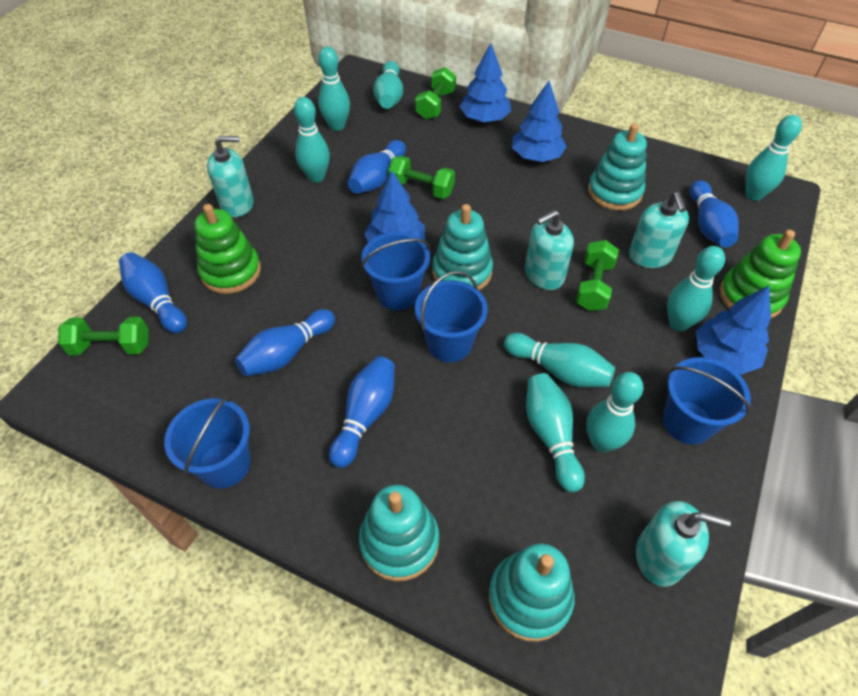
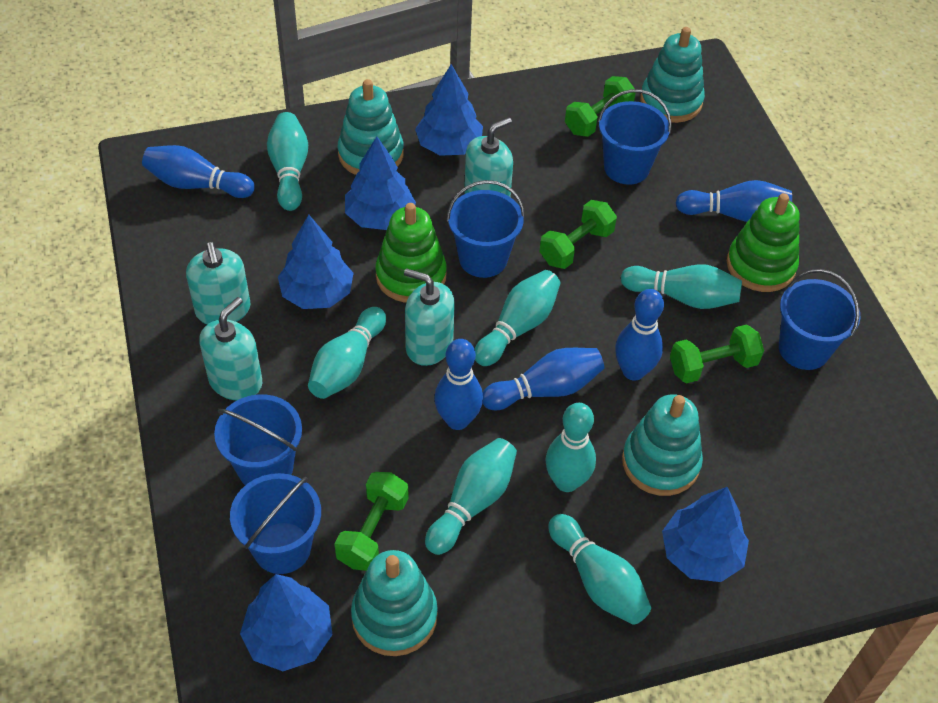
blue bucket: 4 -> 5
blue tree: 4 -> 5
turquoise bowling pin: 8 -> 7

